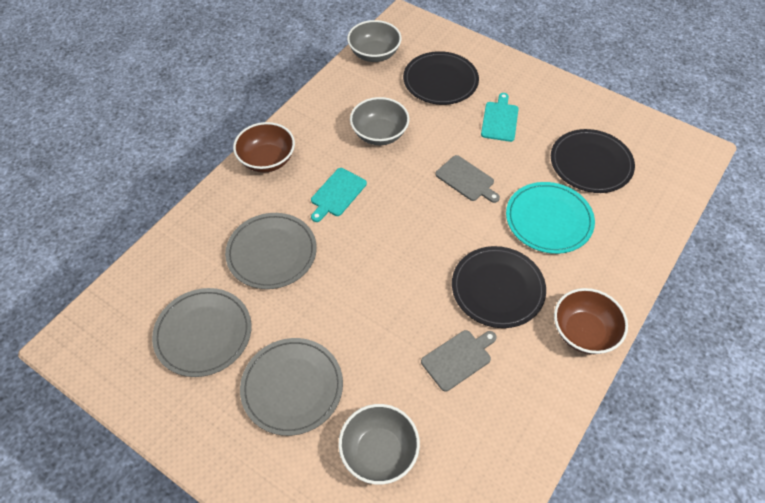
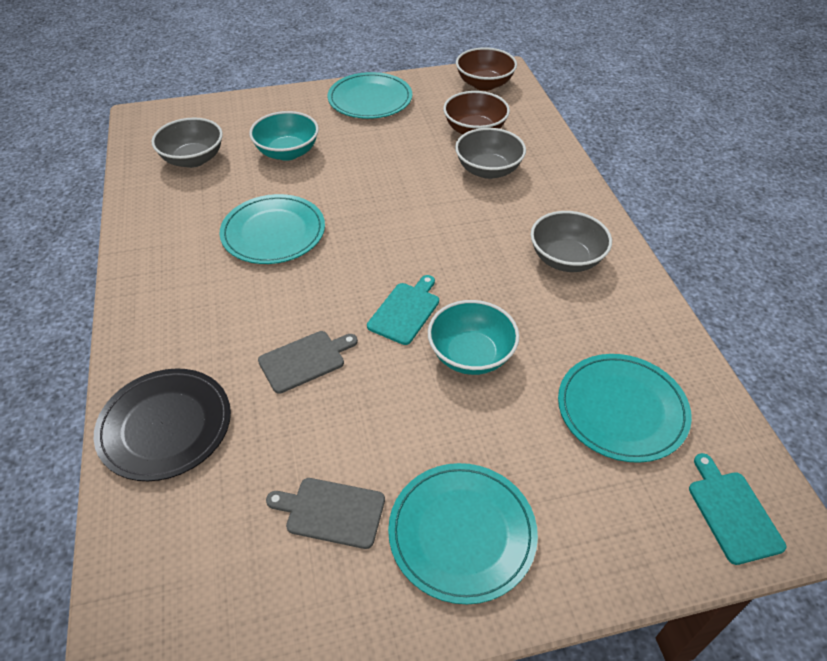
black plate: 3 -> 1
grey plate: 3 -> 0
turquoise bowl: 0 -> 2
turquoise plate: 1 -> 4

